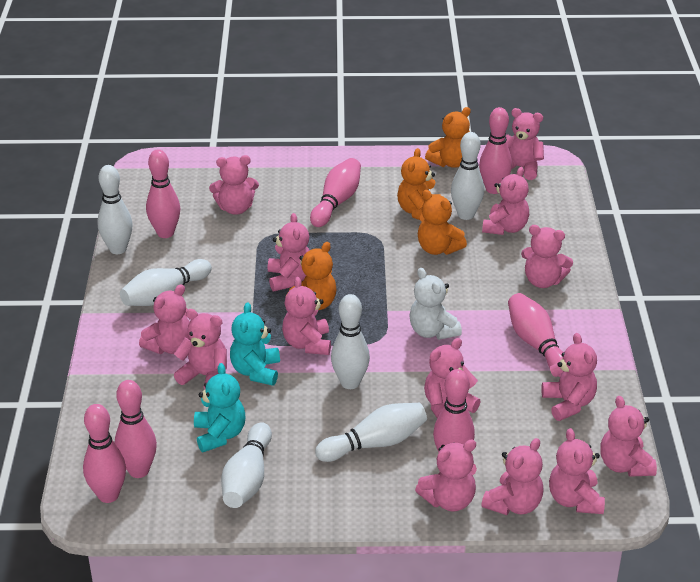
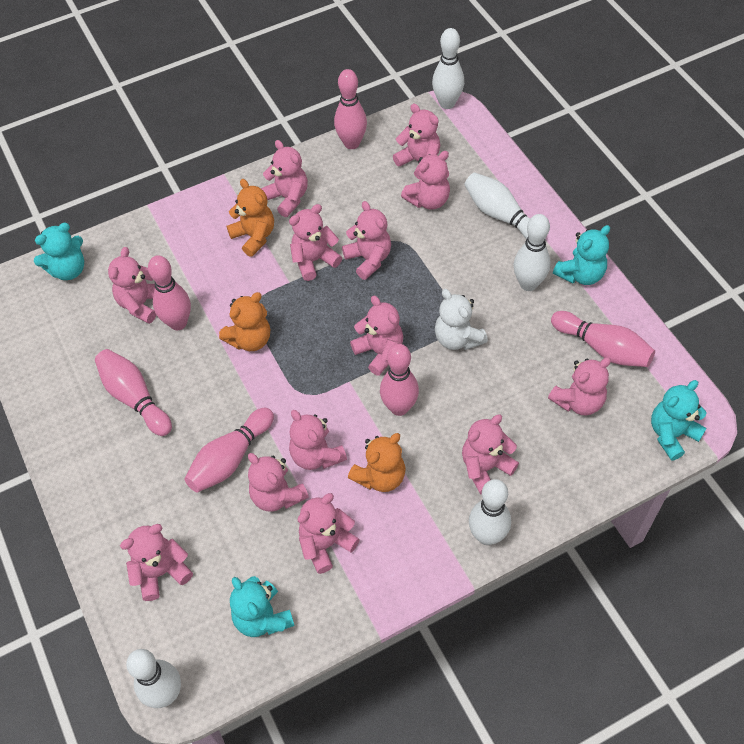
orange teddy bear: 4 -> 3
pink bowling pin: 7 -> 6
pink teddy bear: 14 -> 13
turquoise teddy bear: 2 -> 4
white bowling pin: 6 -> 5

